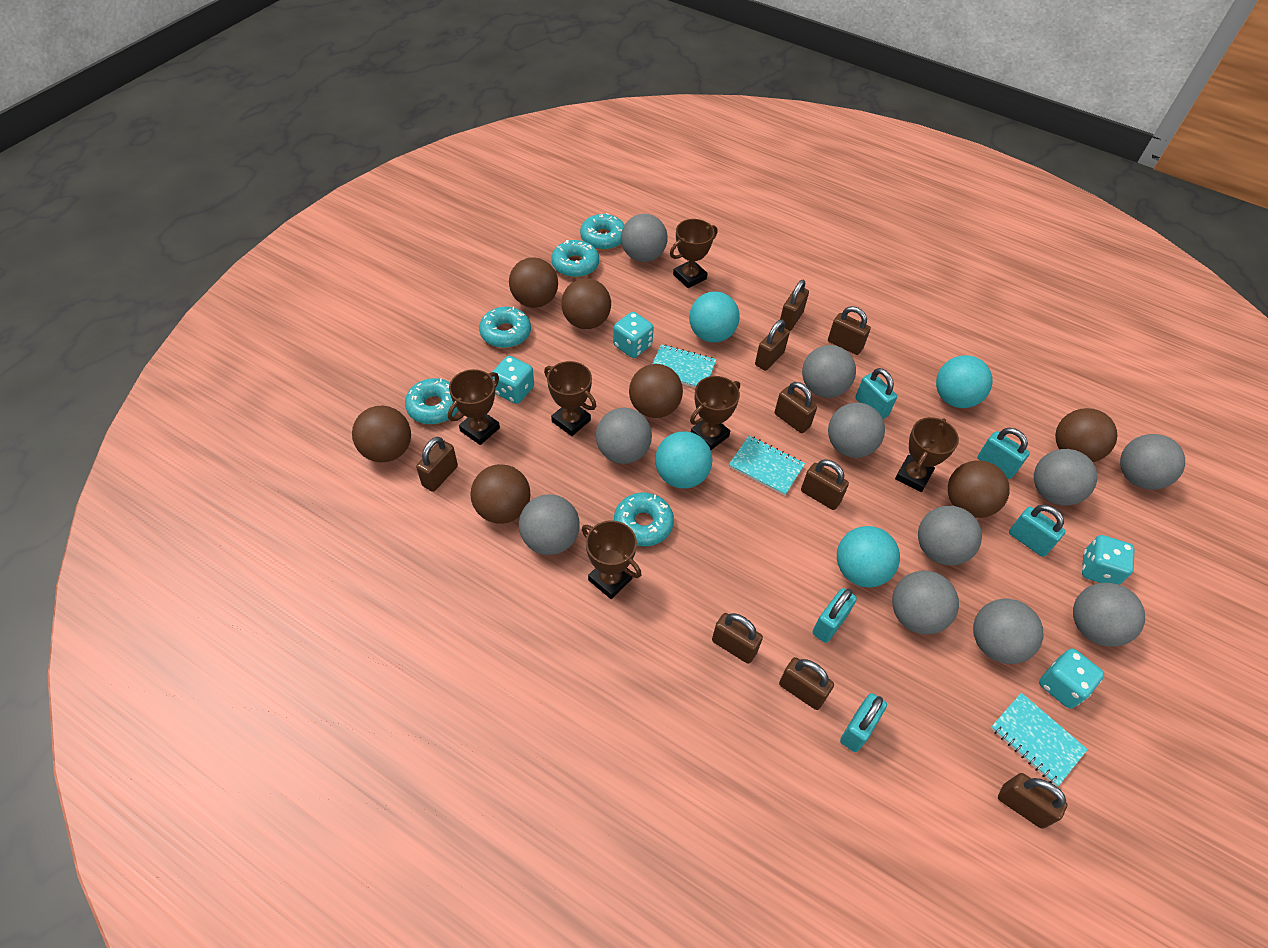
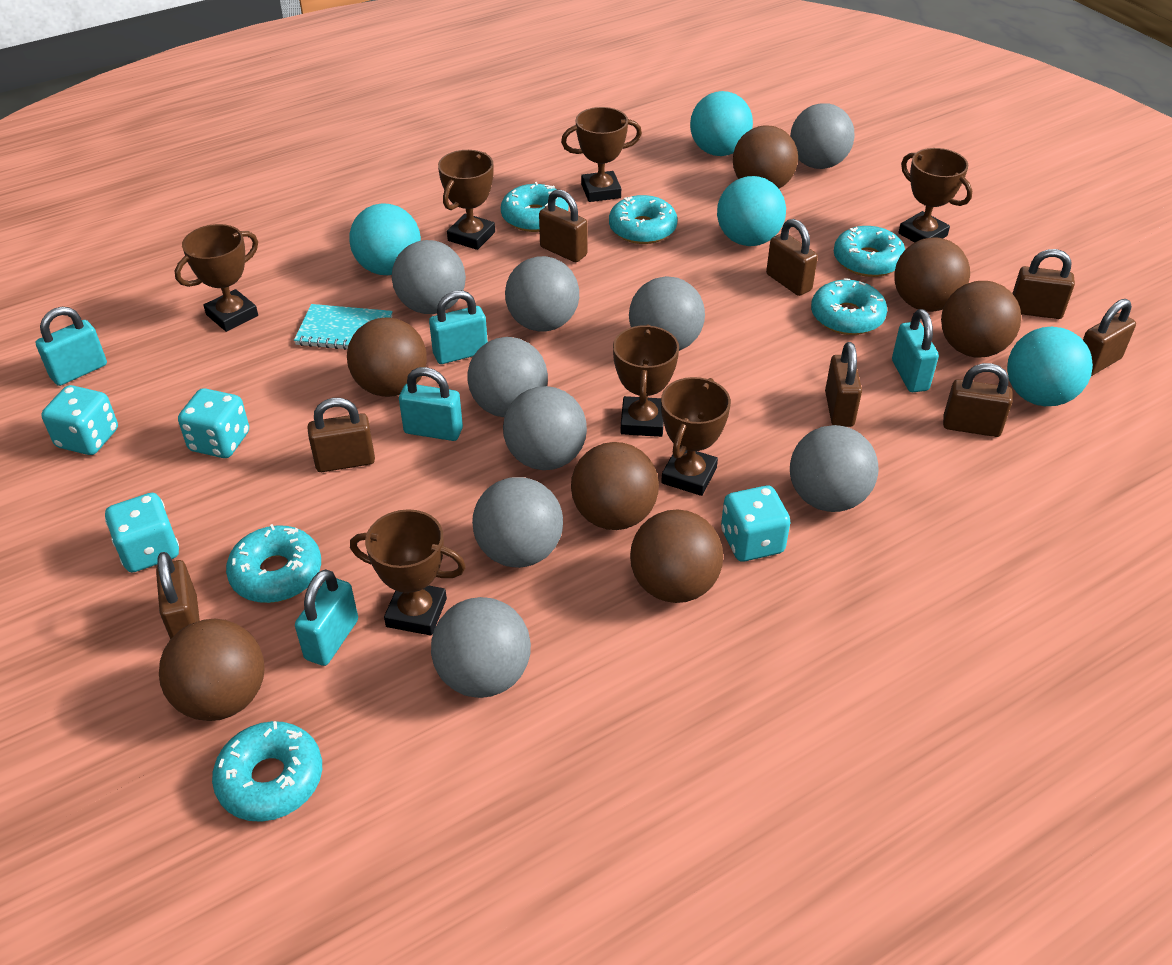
brown padlock: 9 -> 8
brown trophy: 6 -> 7
grey ball: 11 -> 9
turquoise donut: 5 -> 6
turquoise notebook: 3 -> 1

